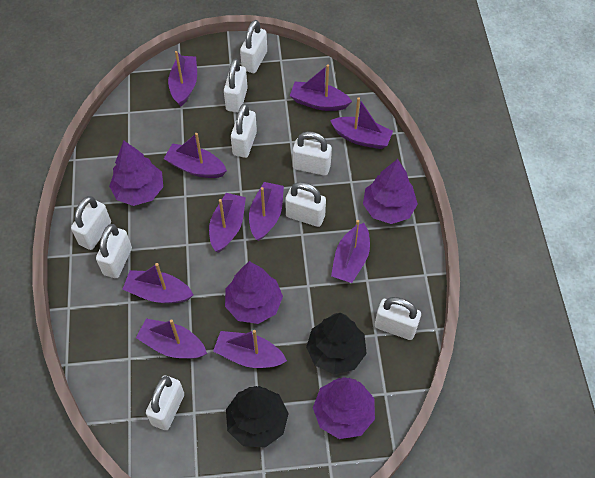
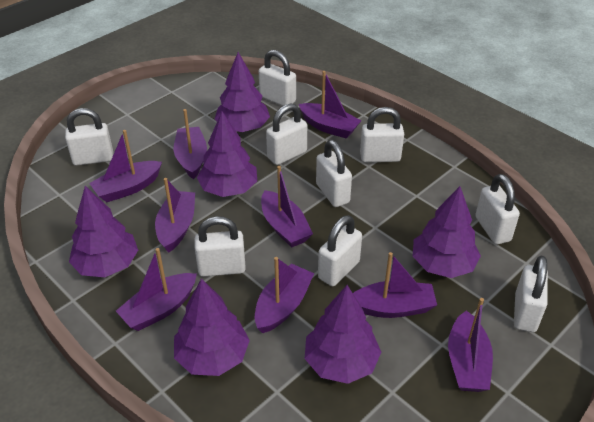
black tree: 2 -> 0
purple boat: 10 -> 9
purple tree: 4 -> 6

